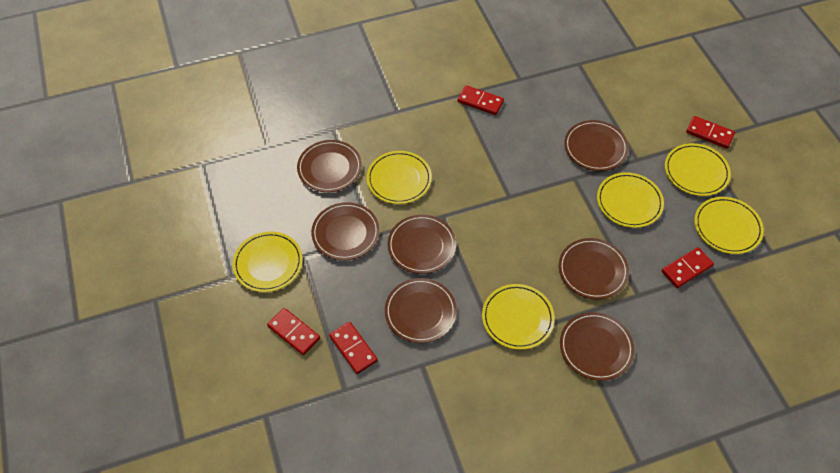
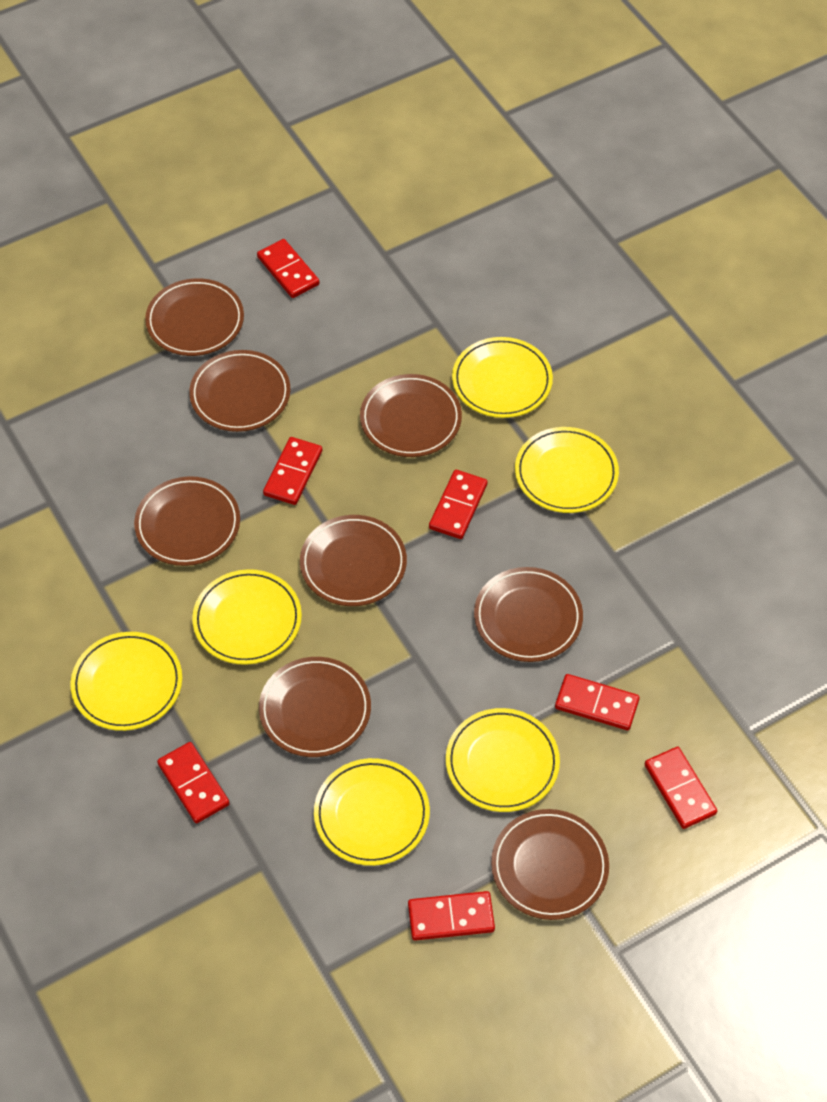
brown plate: 7 -> 8
red domino: 5 -> 7

